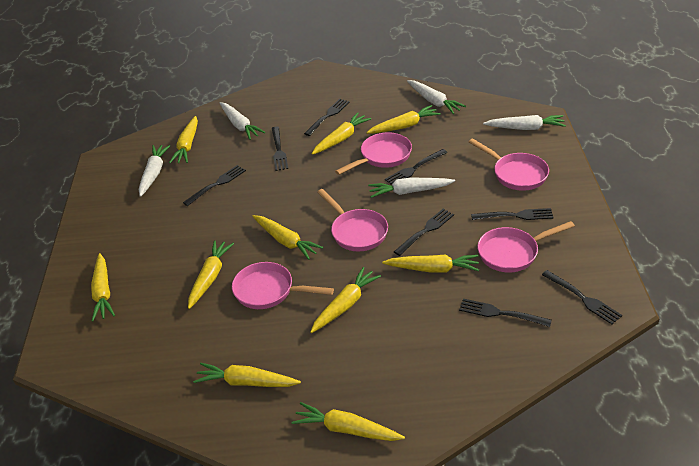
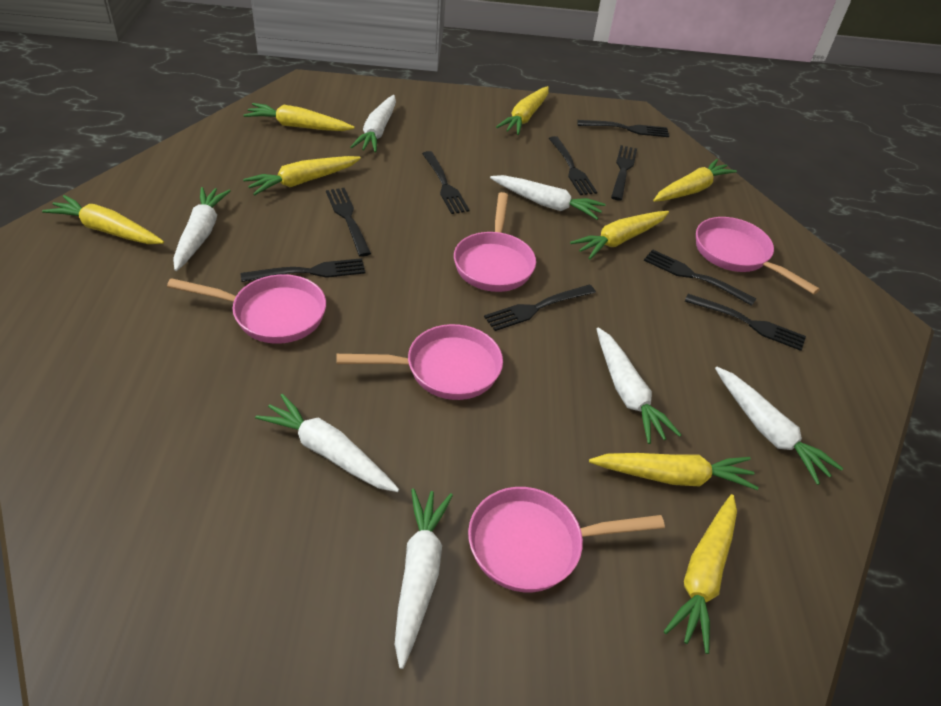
black fork: 8 -> 9
white carrot: 5 -> 7
yellow carrot: 10 -> 8

